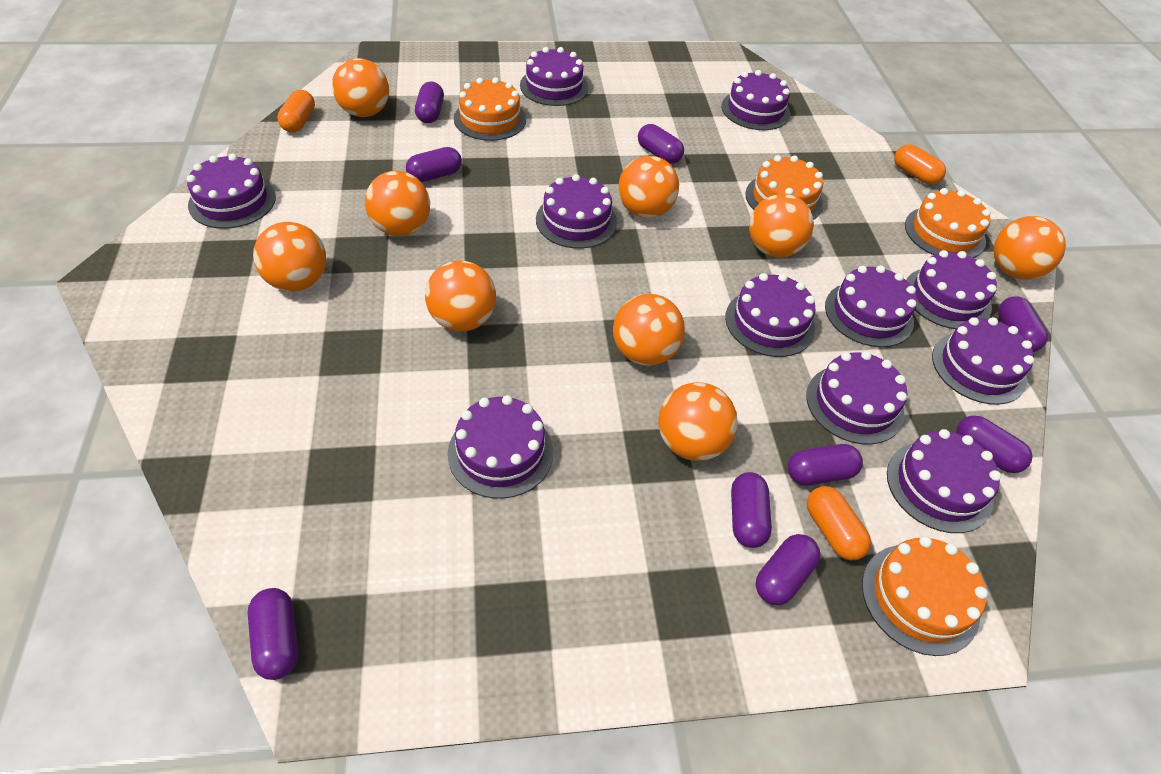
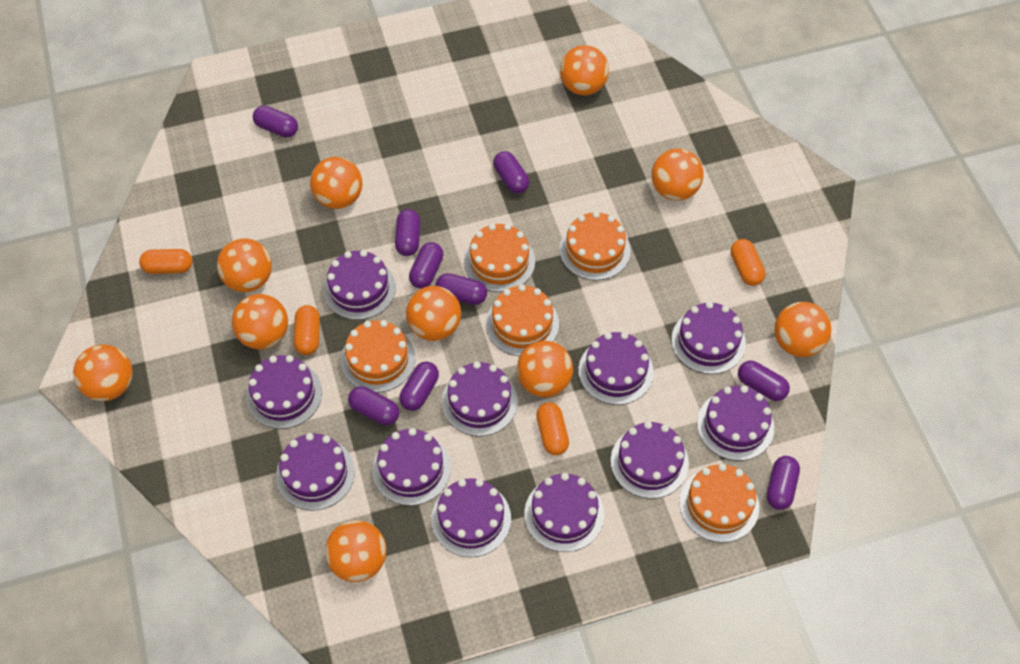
orange ball: 9 -> 10
orange cake: 4 -> 5
orange capsule: 3 -> 4

